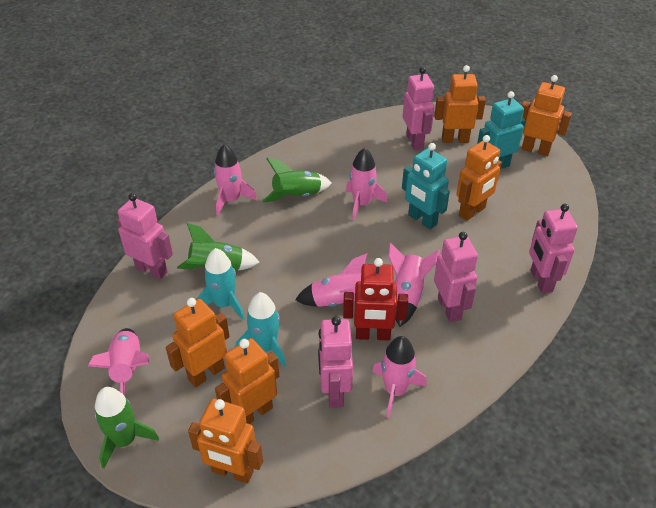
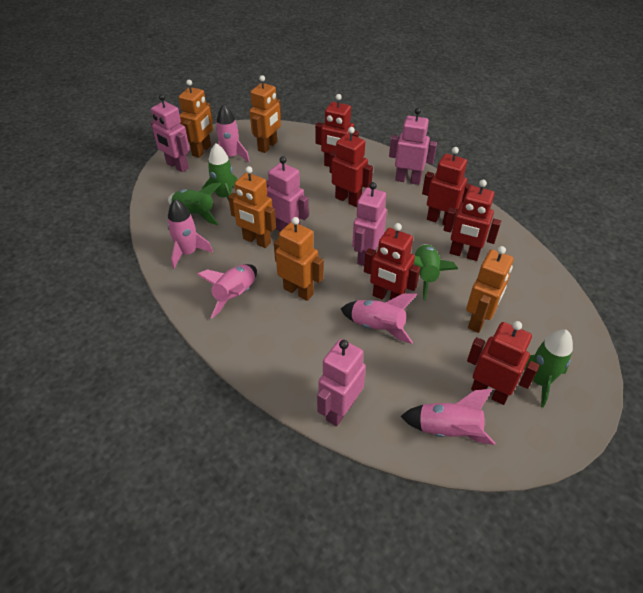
green rocket: 3 -> 4
orange robot: 6 -> 5
pink rocket: 6 -> 5
red robot: 1 -> 6
turquoise robot: 2 -> 0
turquoise rocket: 2 -> 0

